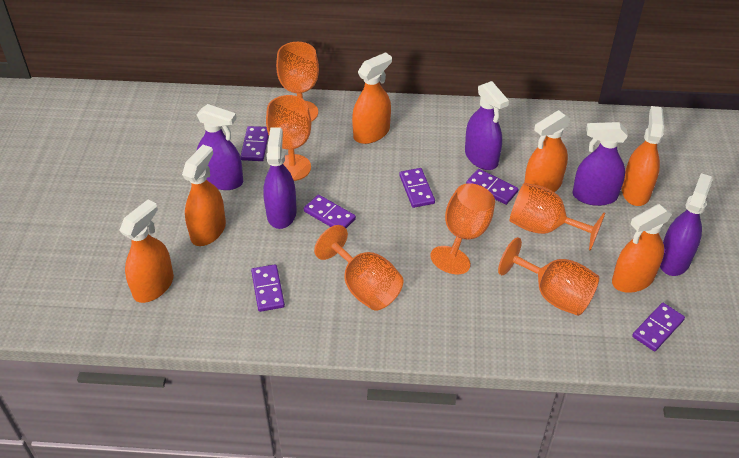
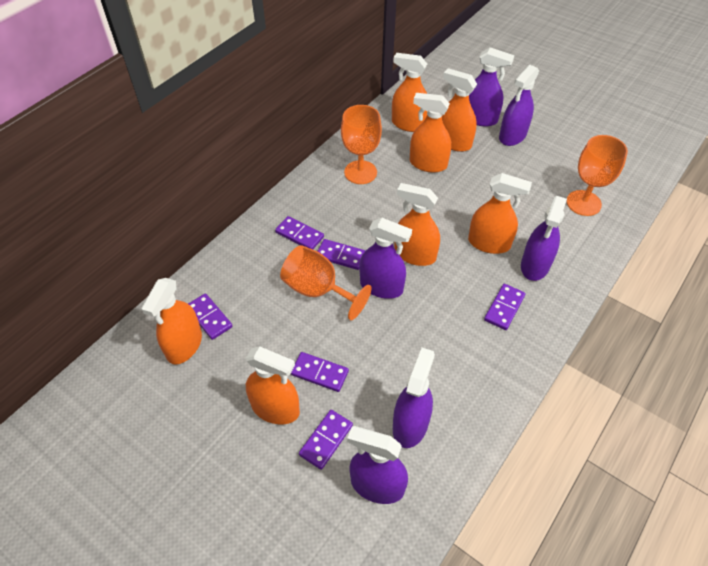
orange goblet: 6 -> 3
orange spray bottle: 6 -> 7
purple spray bottle: 5 -> 6

